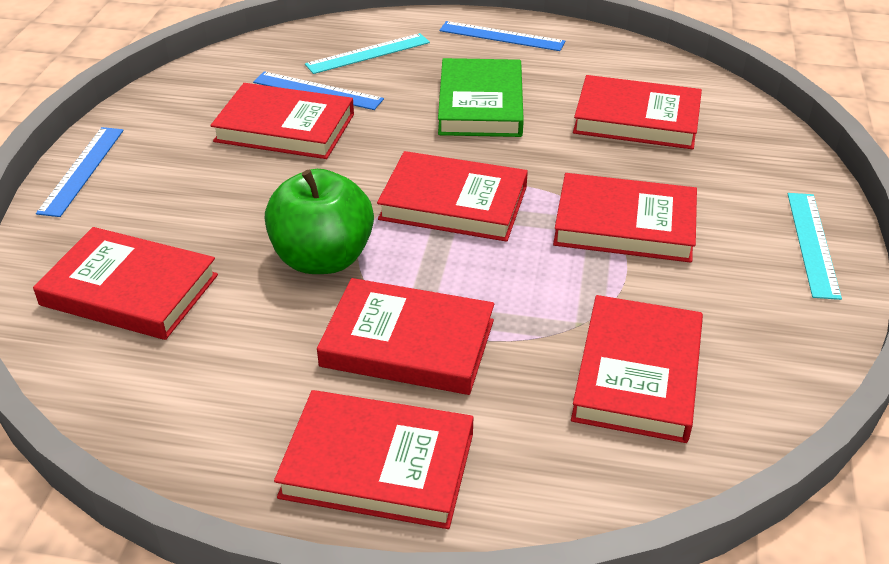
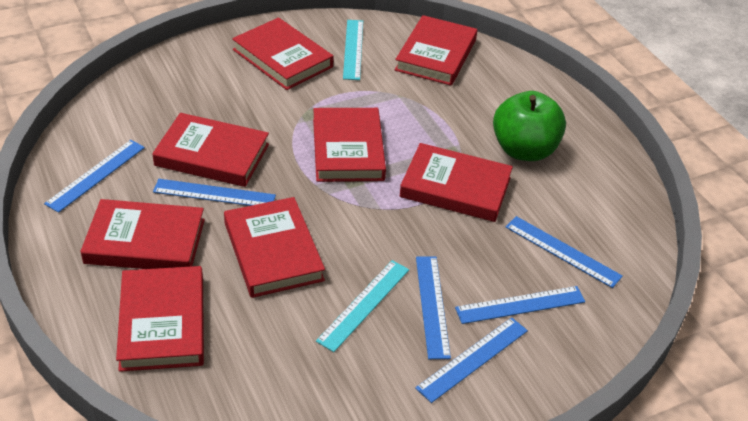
blue ruler: 3 -> 6
green book: 1 -> 0

